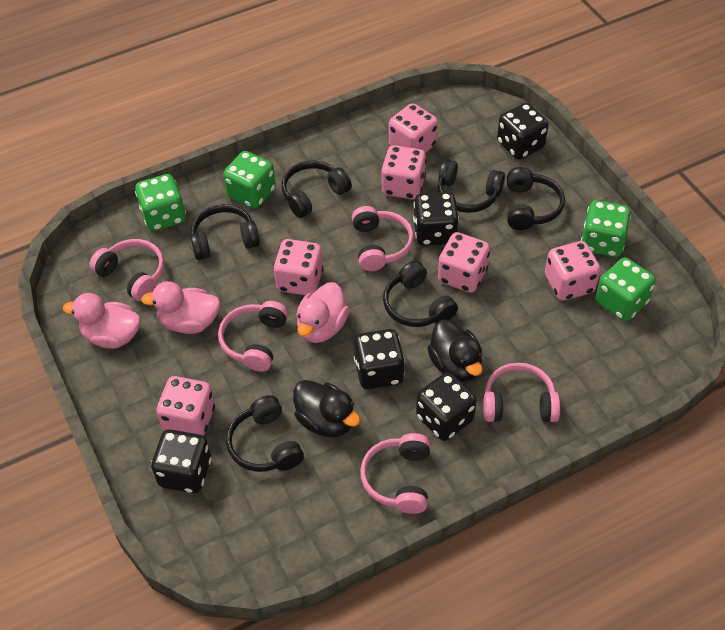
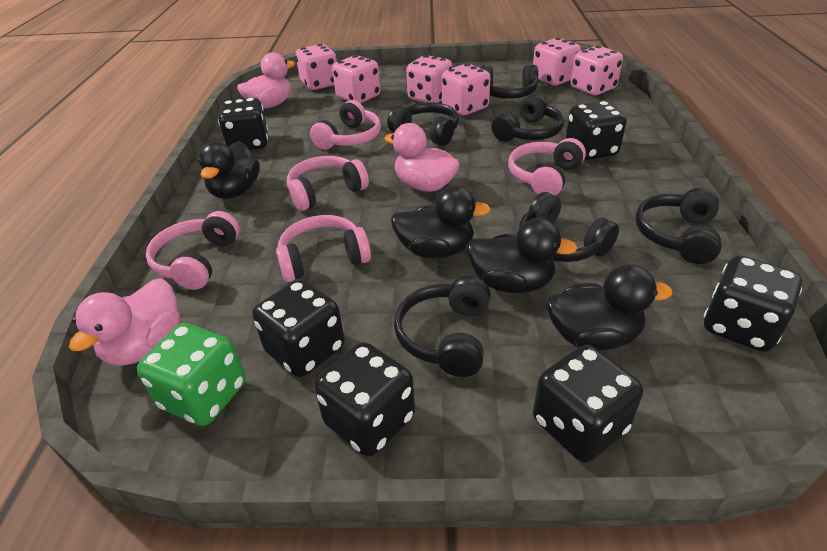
black dice: 5 -> 6
black duck: 2 -> 4
green dice: 4 -> 1

